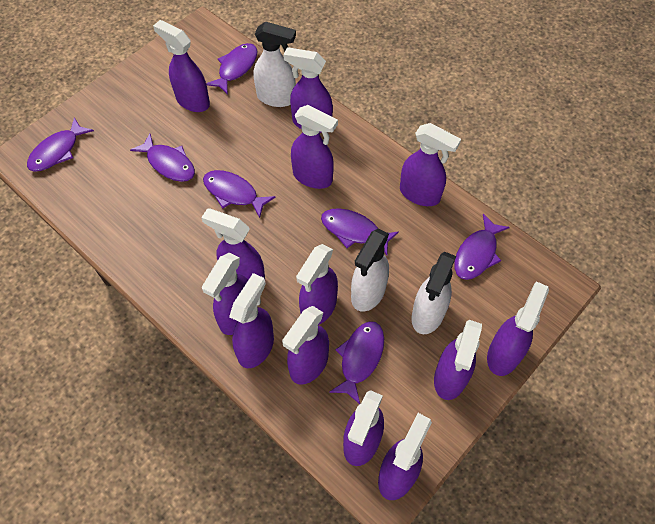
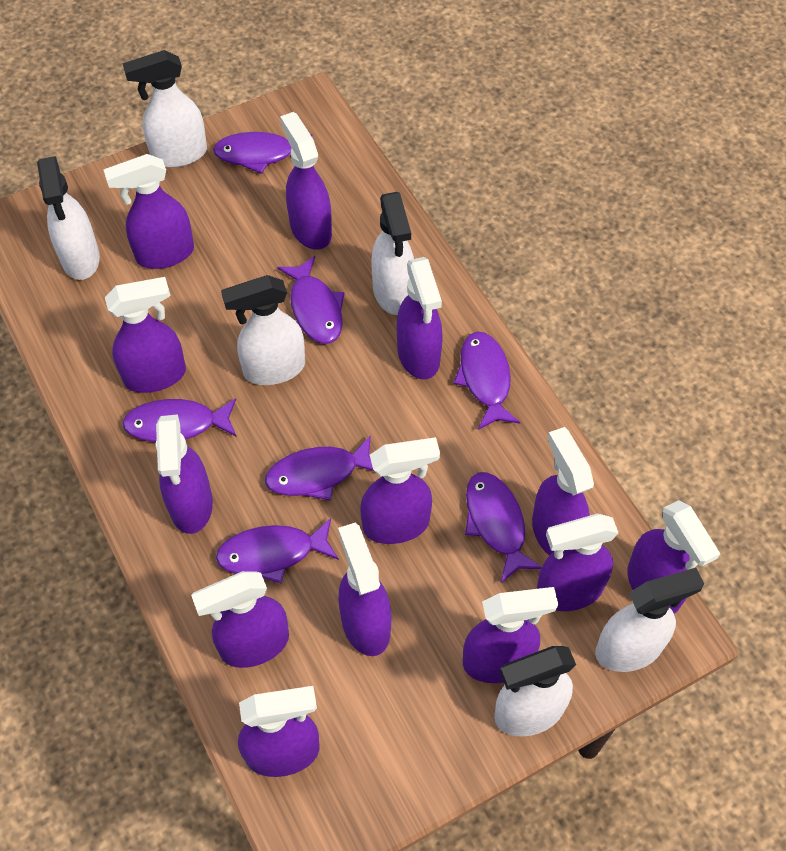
white spray bottle: 3 -> 6

